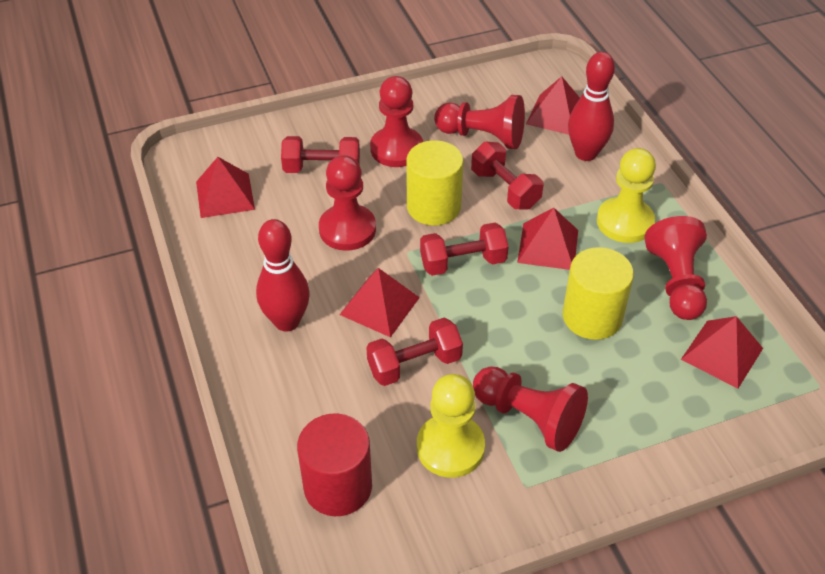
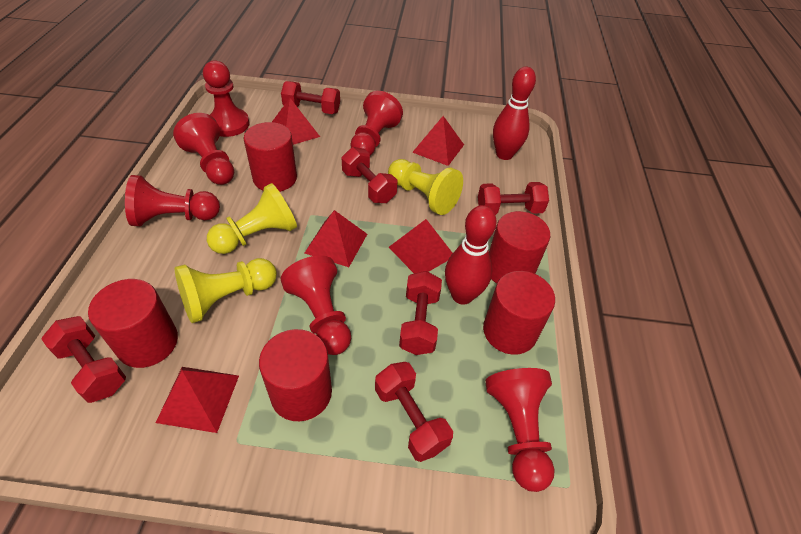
red cylinder: 1 -> 5
red dumbbell: 4 -> 6
red pawn: 5 -> 6
yellow cylinder: 2 -> 0
yellow pawn: 2 -> 3

